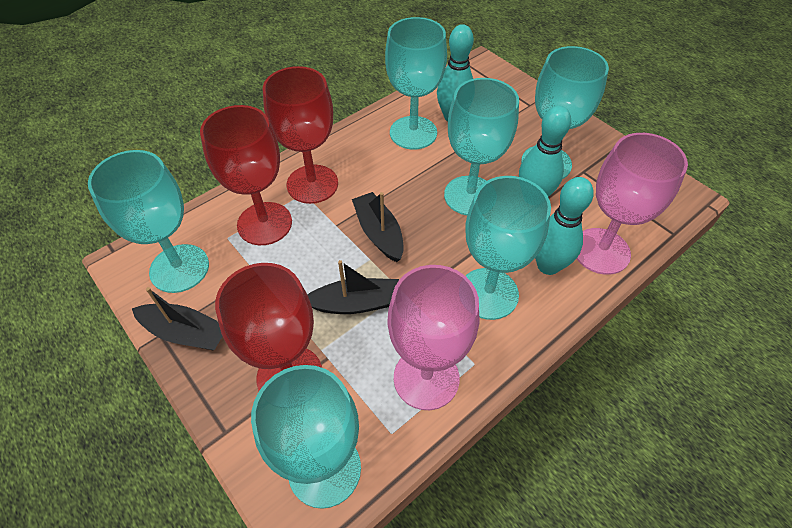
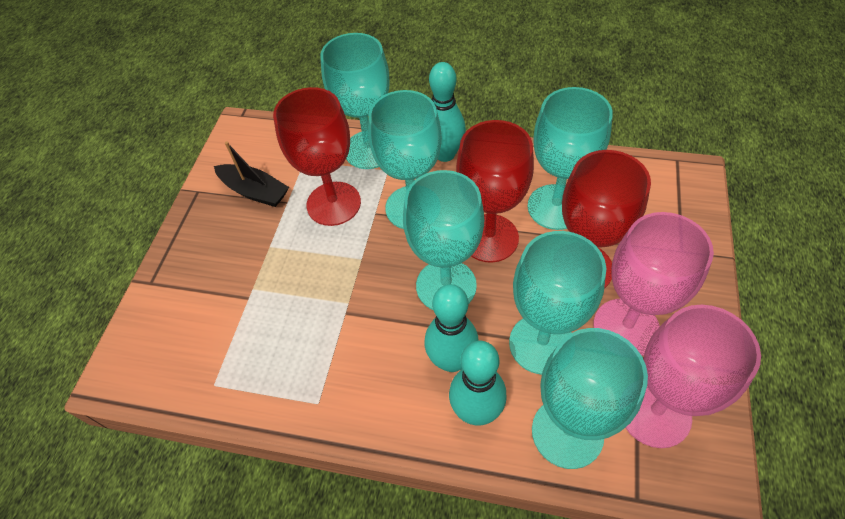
black boat: 3 -> 1

